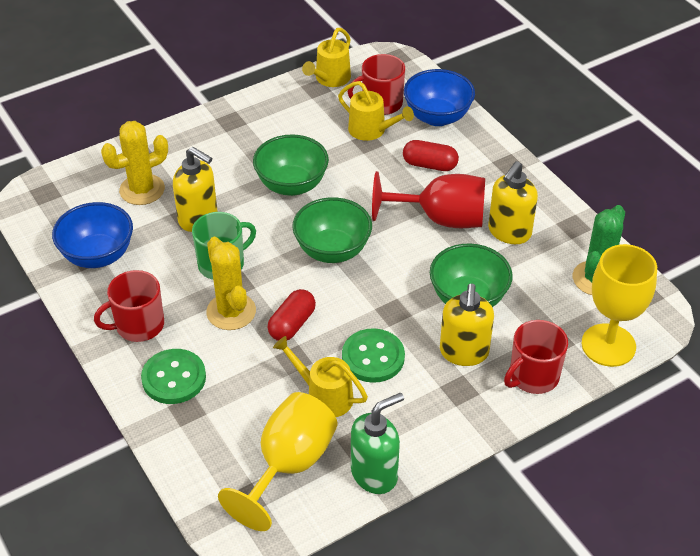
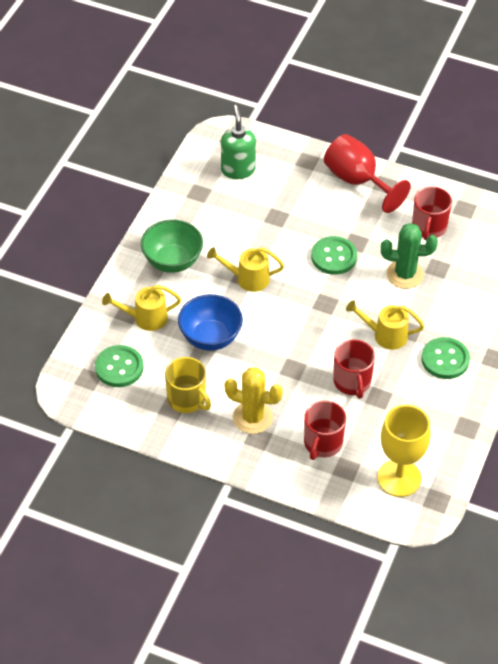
blue bowl: 2 -> 1
green bowl: 3 -> 1
green button: 2 -> 3
green mug: 1 -> 0
red capsule: 2 -> 0
yellow cactus: 2 -> 1
yellow goblet: 2 -> 1
yellow mug: 0 -> 1
yellow soap dispenser: 3 -> 0

